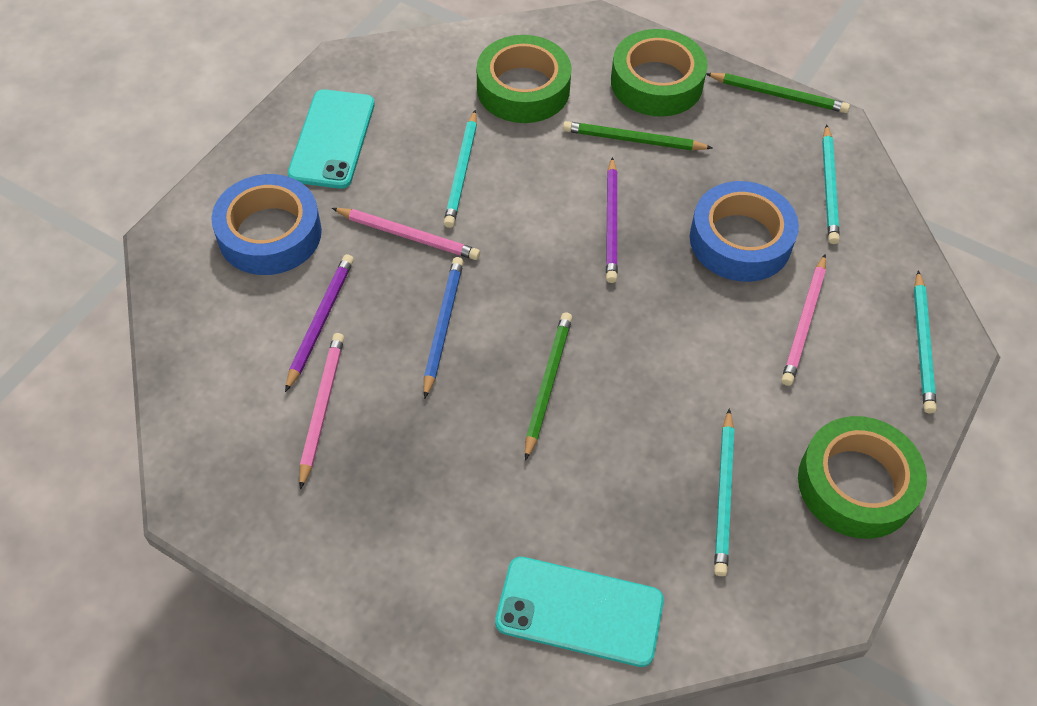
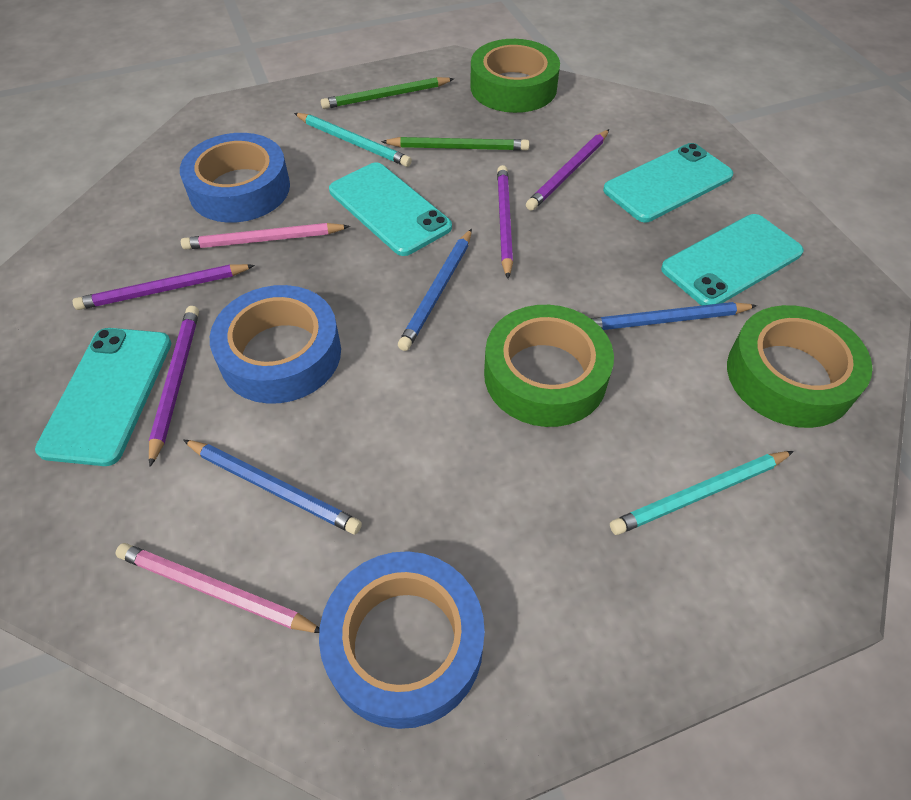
blue pencil: 1 -> 3
blue tape: 2 -> 3
green pencil: 3 -> 2
pink pencil: 3 -> 2
purple pencil: 2 -> 4
turquoise pencil: 4 -> 2
turquoise phone: 2 -> 4

